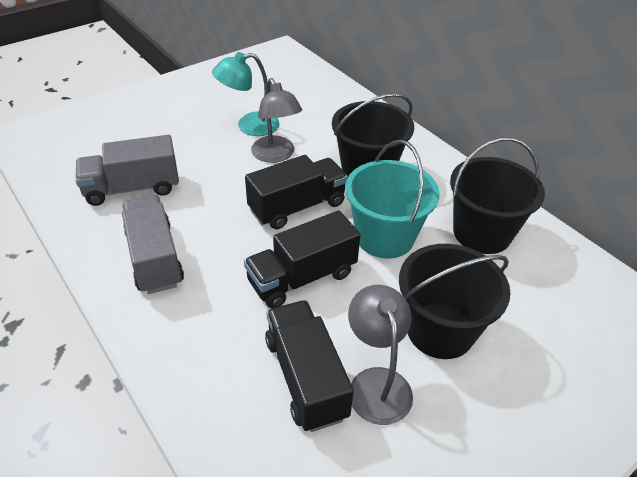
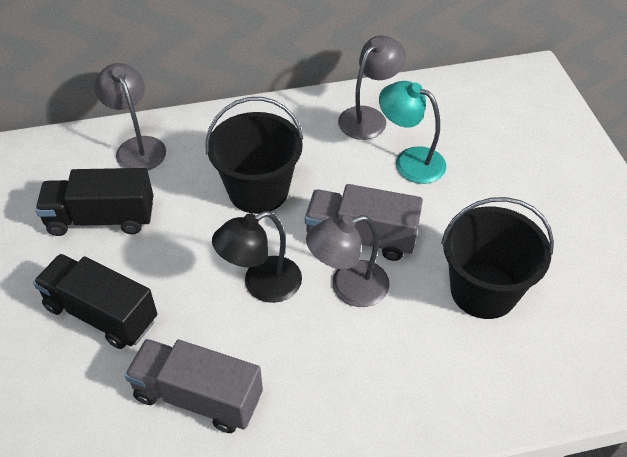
black bucket: 3 -> 2
black lamp: 0 -> 1
black truck: 3 -> 2
grey lamp: 2 -> 3
turquoise bucket: 1 -> 0

